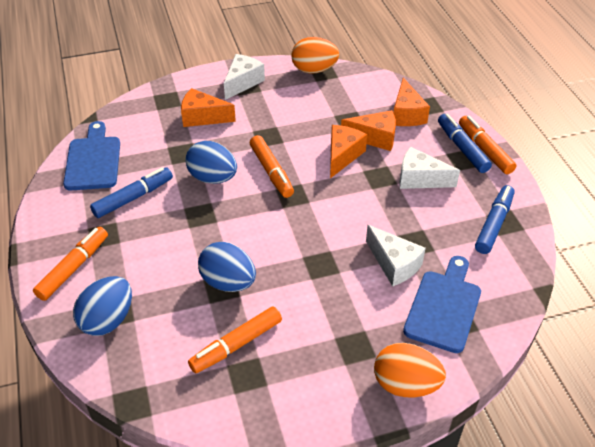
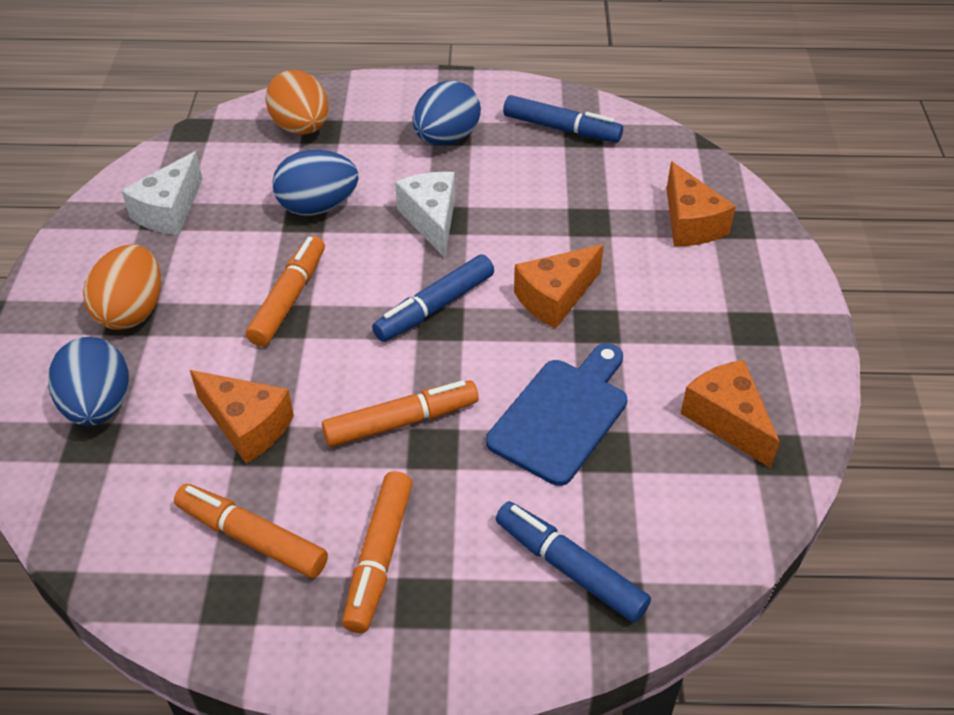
blue cutting board: 2 -> 1
white cheese: 3 -> 2

